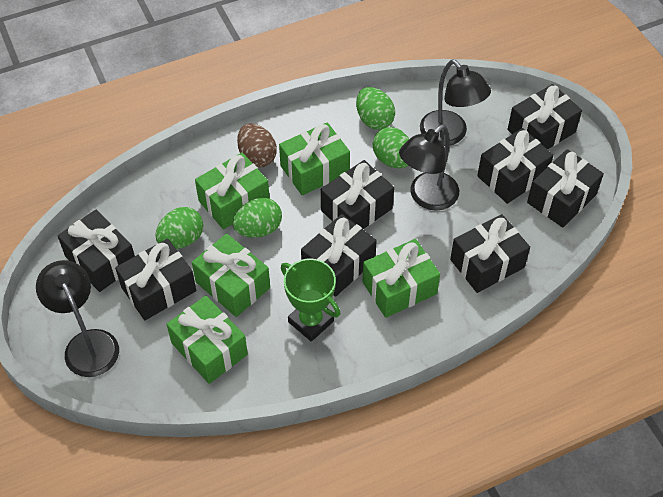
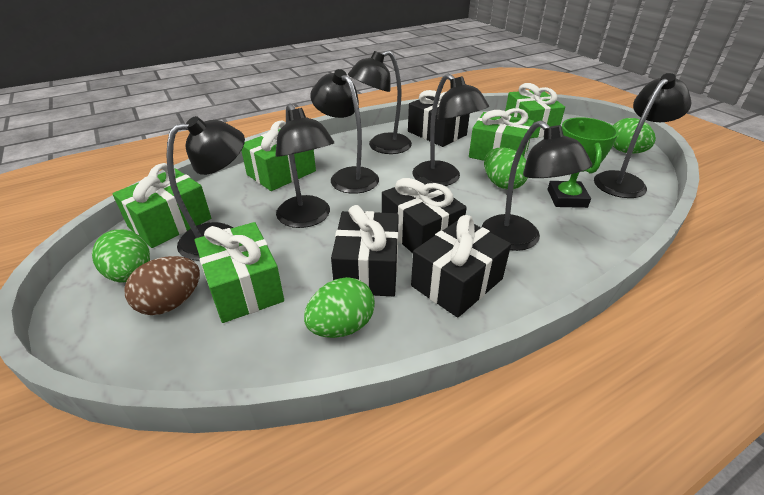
black gift: 8 -> 4
black lamp: 3 -> 7

